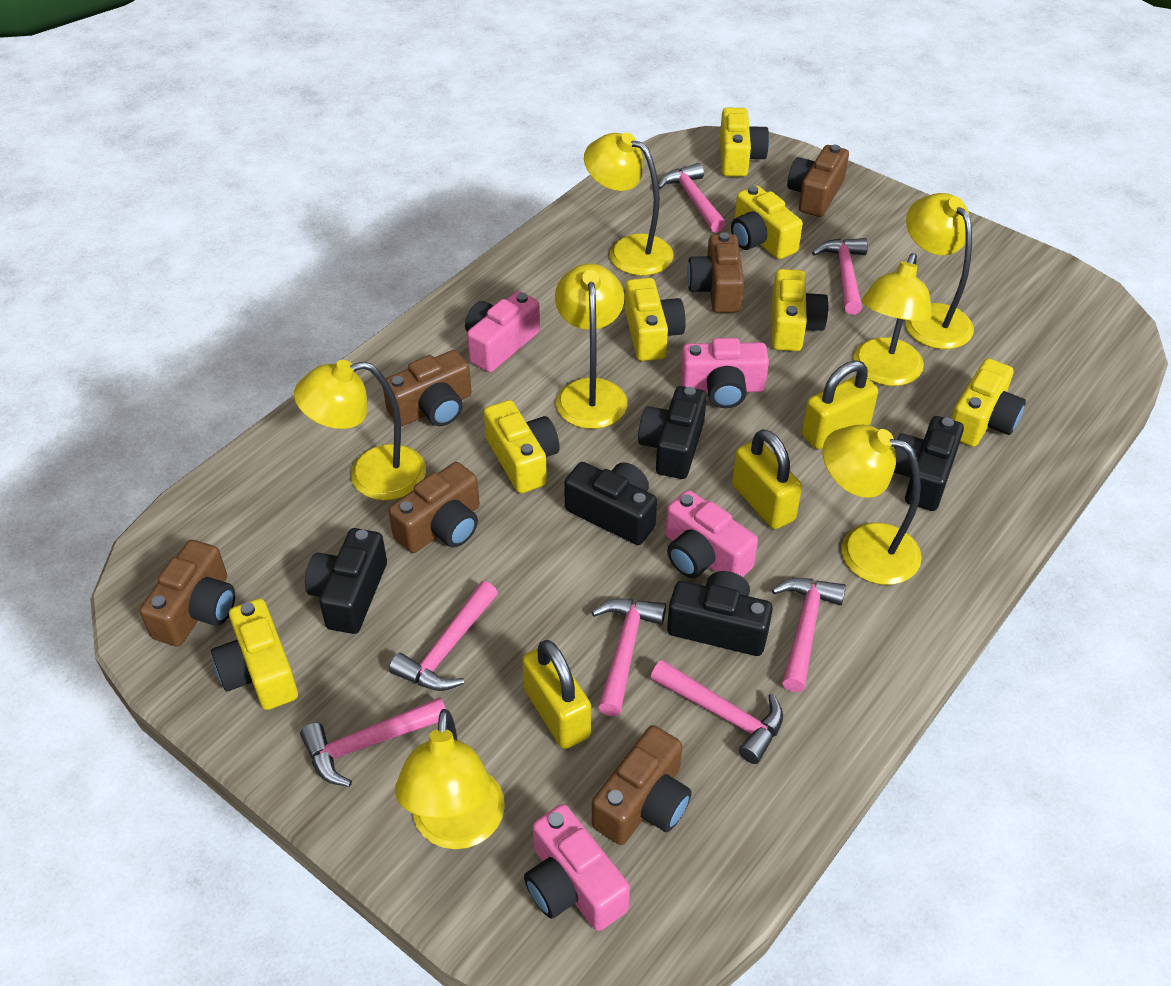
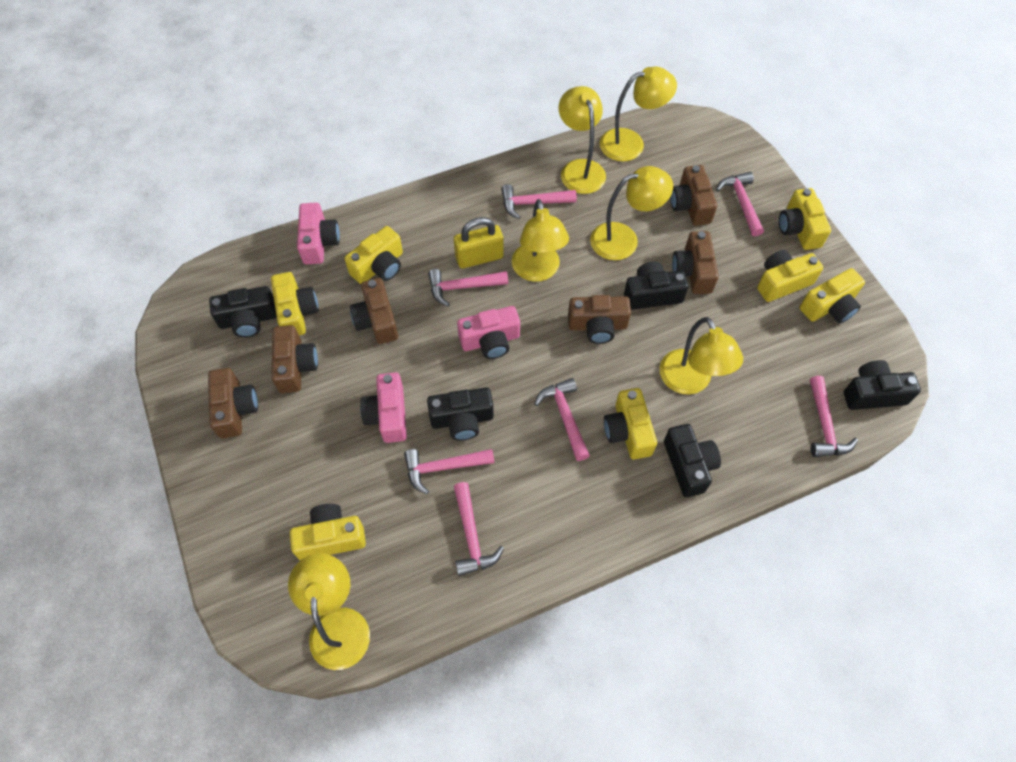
pink camera: 4 -> 3
yellow lamp: 7 -> 6
yellow padlock: 3 -> 1

